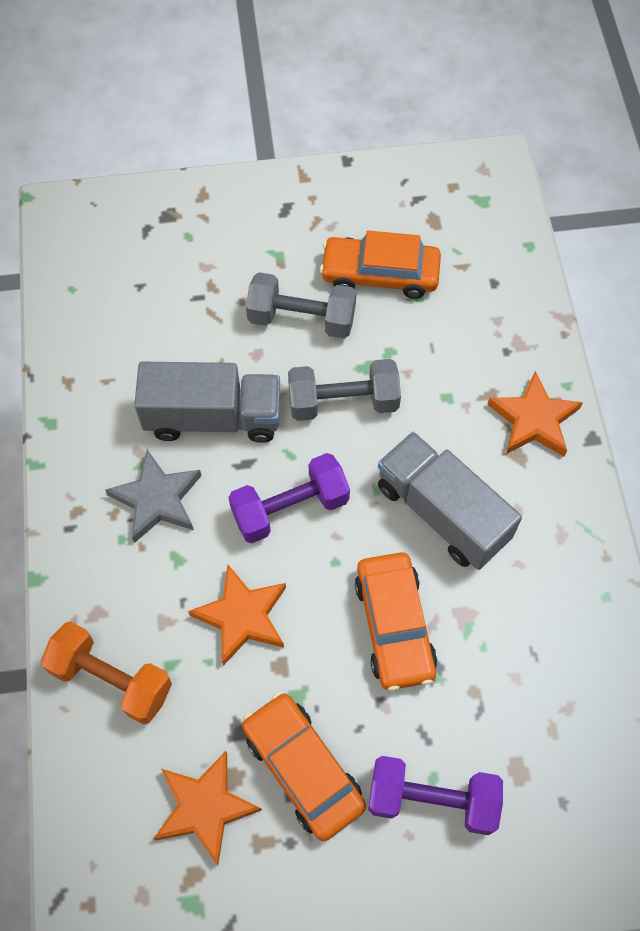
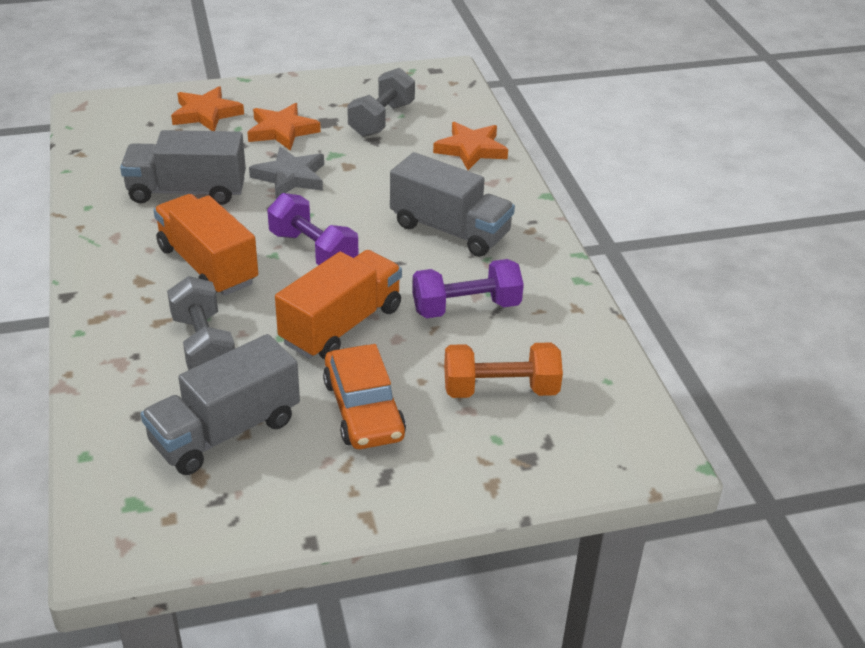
grey truck: 2 -> 3
orange car: 3 -> 1
orange truck: 0 -> 2

